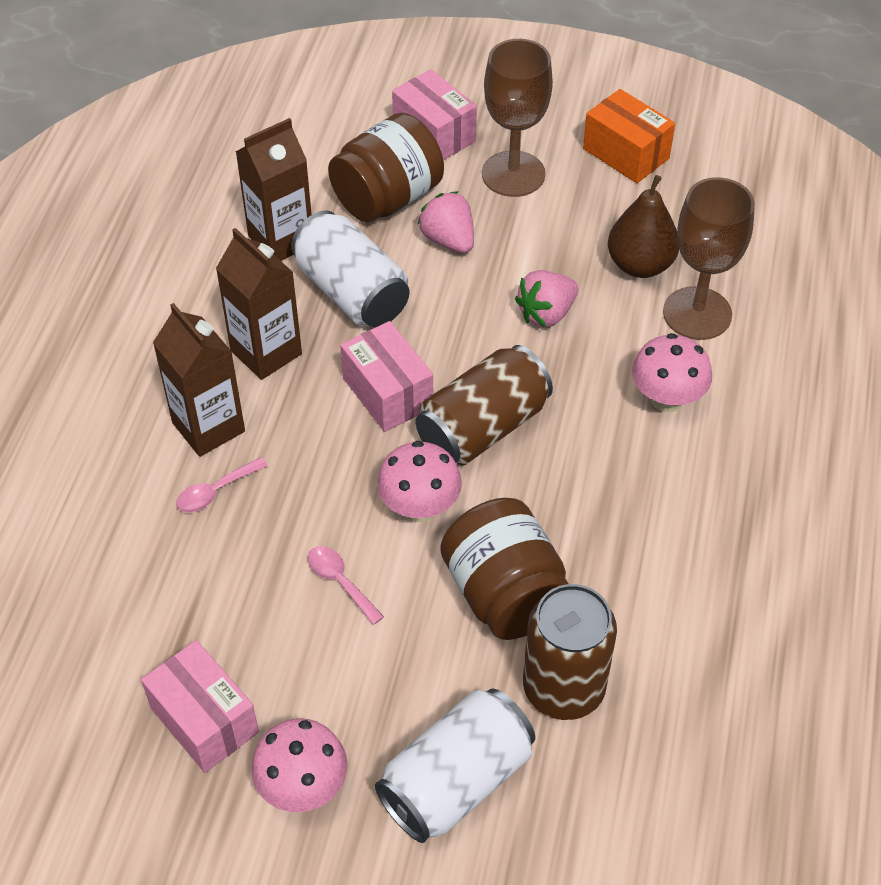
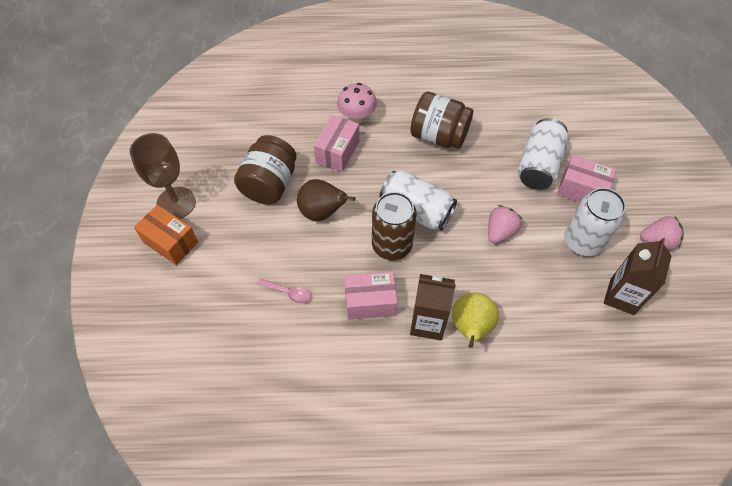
brown can: 2 -> 1
brown carton: 3 -> 2
brown goblet: 2 -> 1
pink mushroom: 3 -> 1
pink spoon: 2 -> 1
white can: 2 -> 3
yellow pear: 0 -> 1

